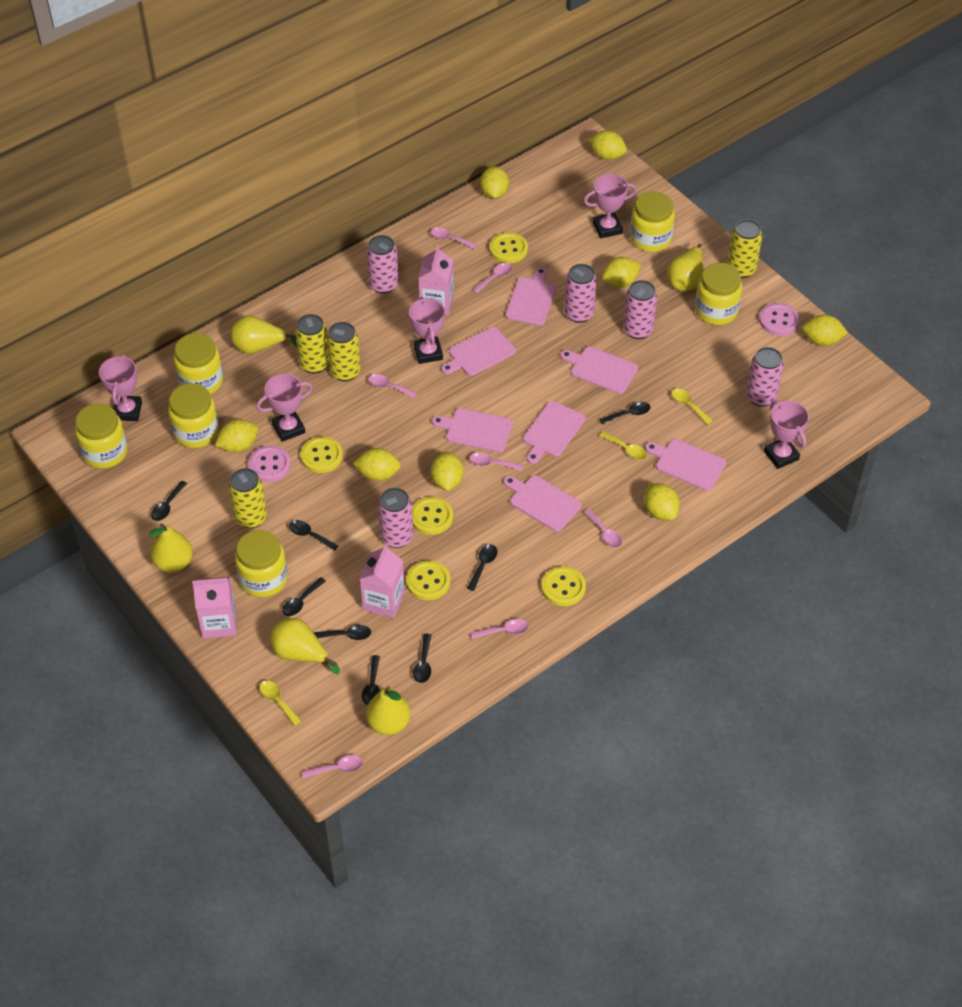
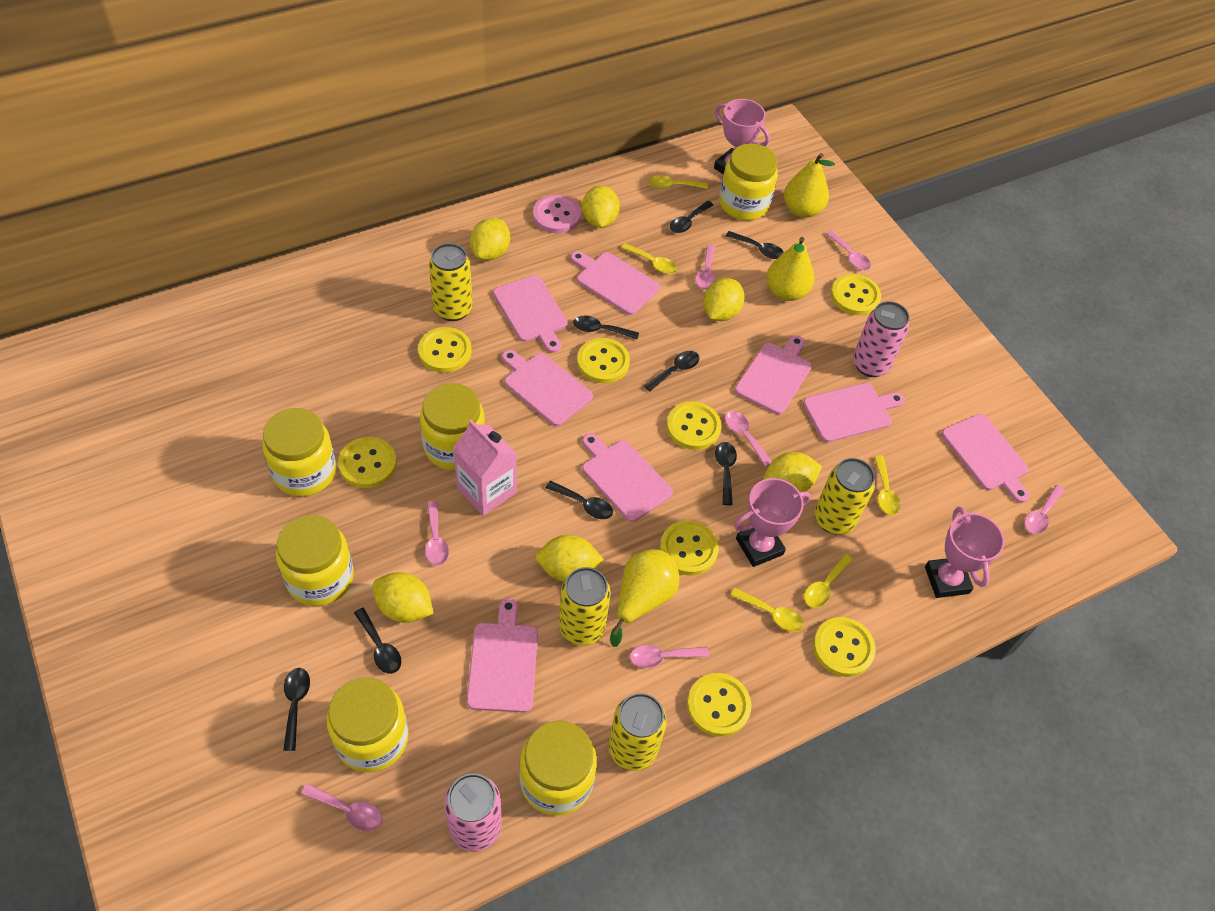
pink button: 2 -> 1
pink can: 5 -> 2
pink carton: 3 -> 1
pink cutting board: 7 -> 8
pink trophy: 5 -> 3
yellow button: 5 -> 8
yellow lemon: 8 -> 6
yellow pear: 5 -> 3
yellow spoon: 3 -> 5

